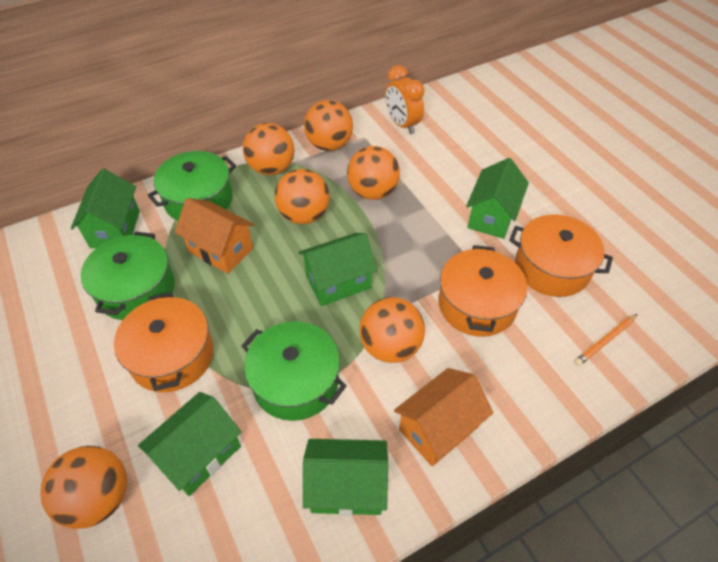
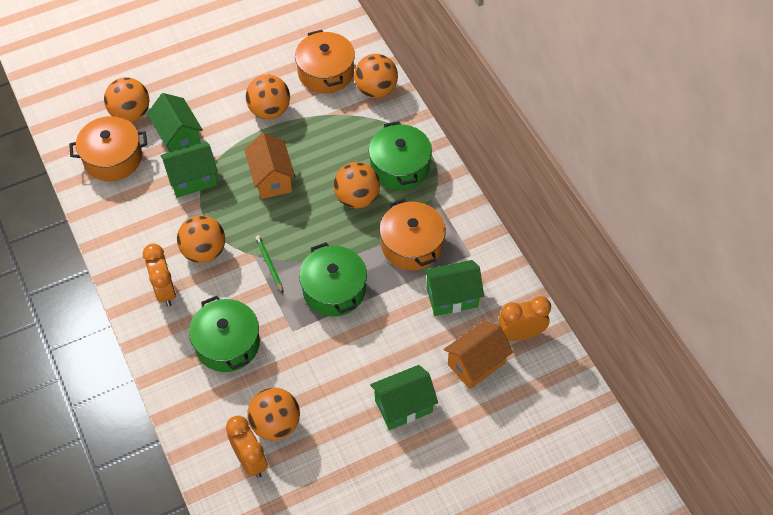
green house: 5 -> 4
green pencil: 0 -> 1
orange clock: 1 -> 3
orange pencil: 1 -> 0

